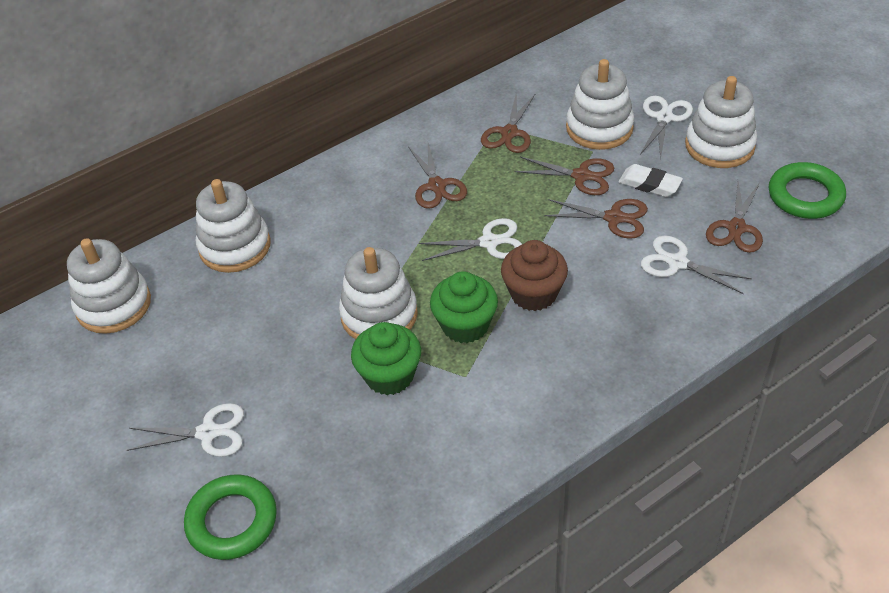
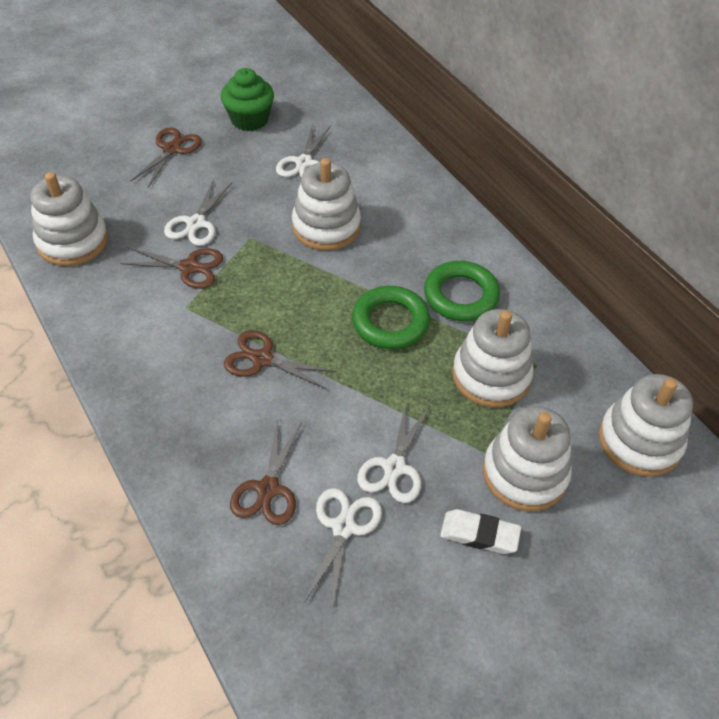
brown cupcake: 1 -> 0
brown scissors: 5 -> 4
green cupcake: 2 -> 1

